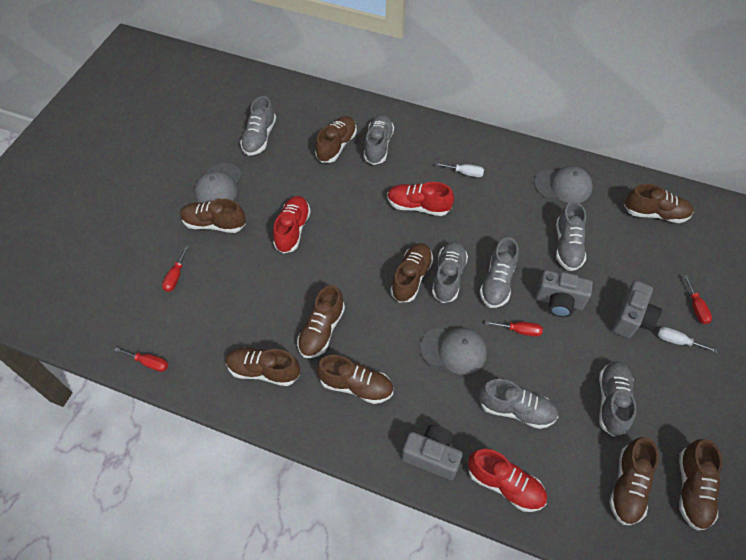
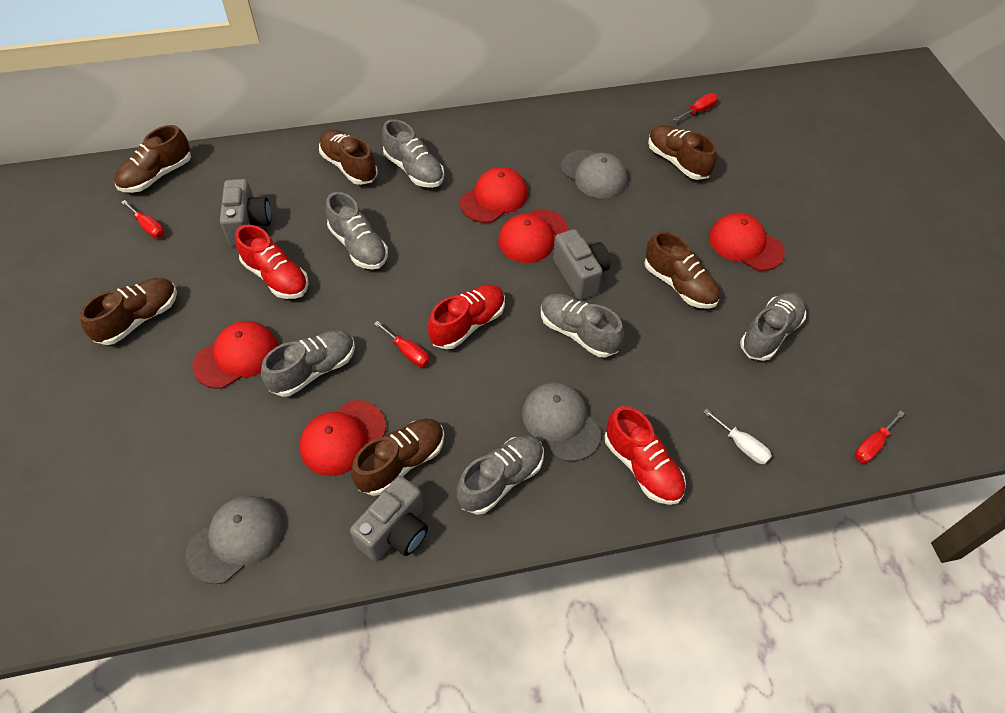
brown shoe: 9 -> 6
grey shoe: 7 -> 6
red cap: 0 -> 5
white screwdriver: 2 -> 1

